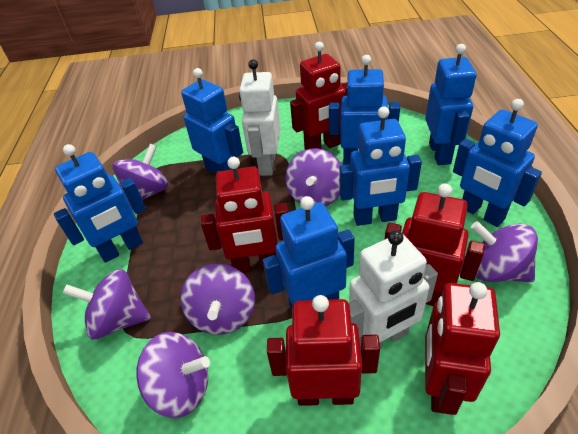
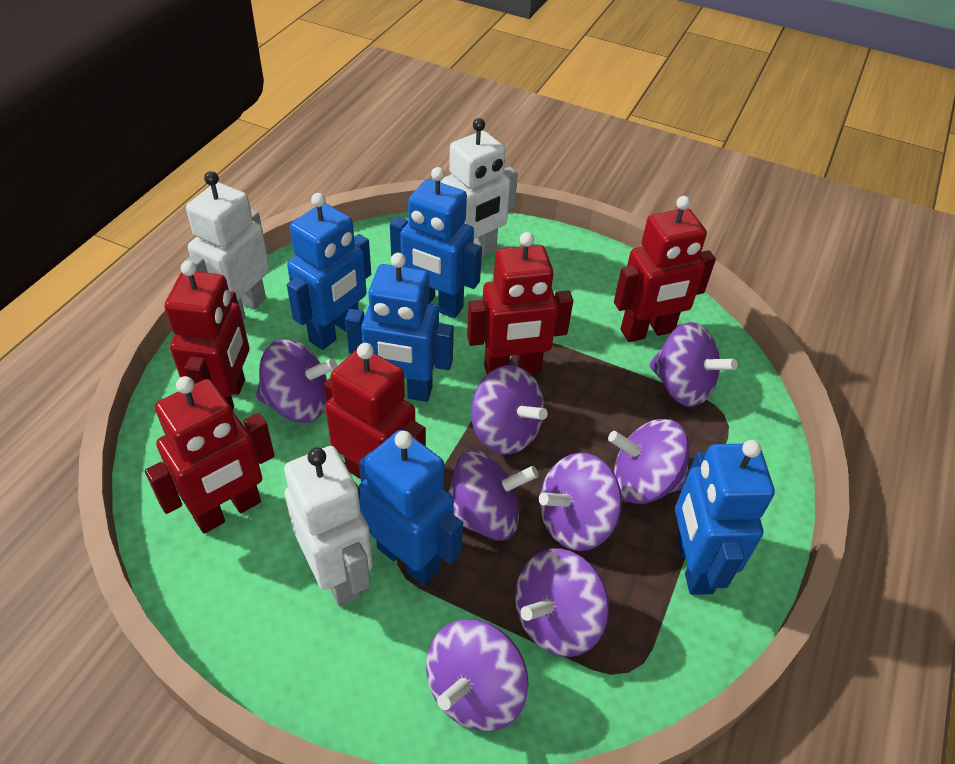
blue robot: 7 -> 5
purple spinning top: 6 -> 8
white robot: 2 -> 3

